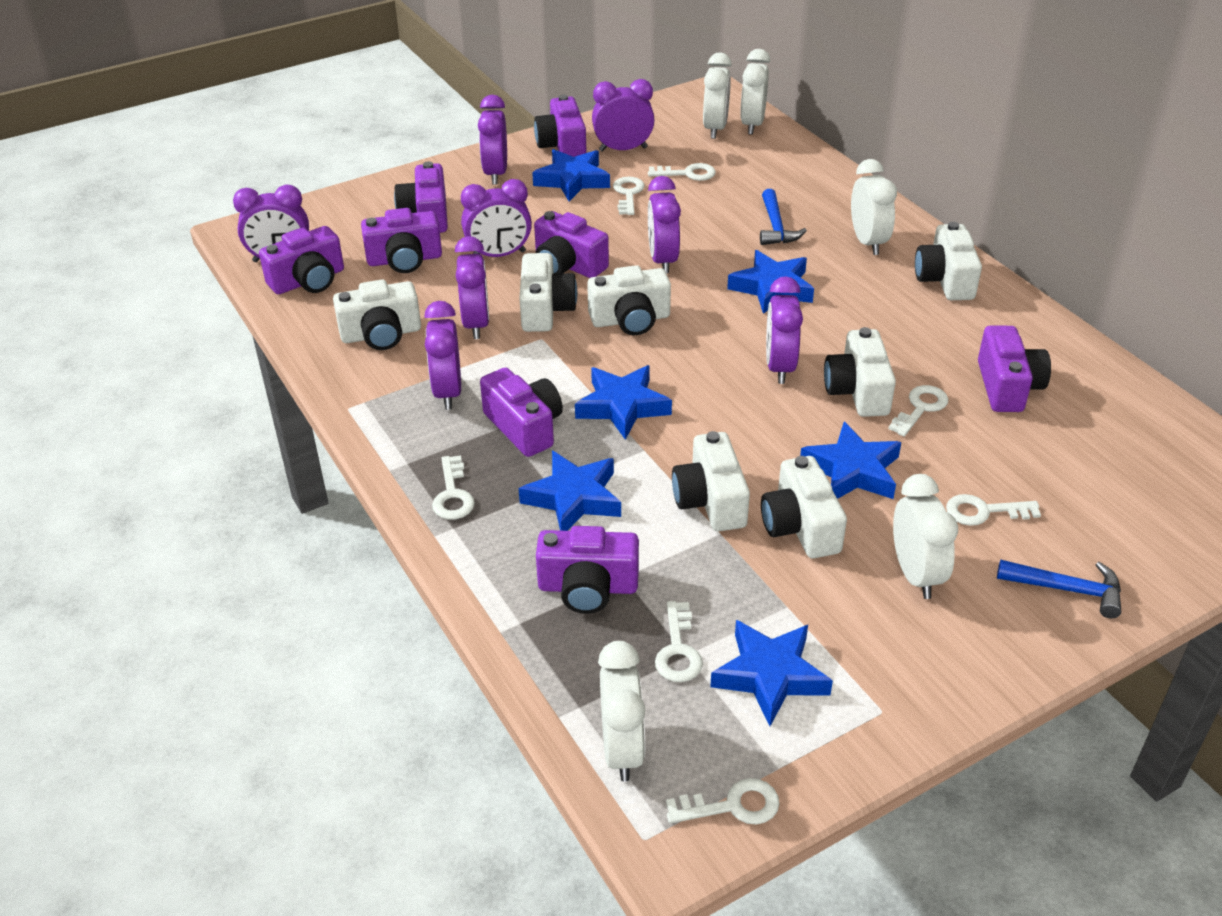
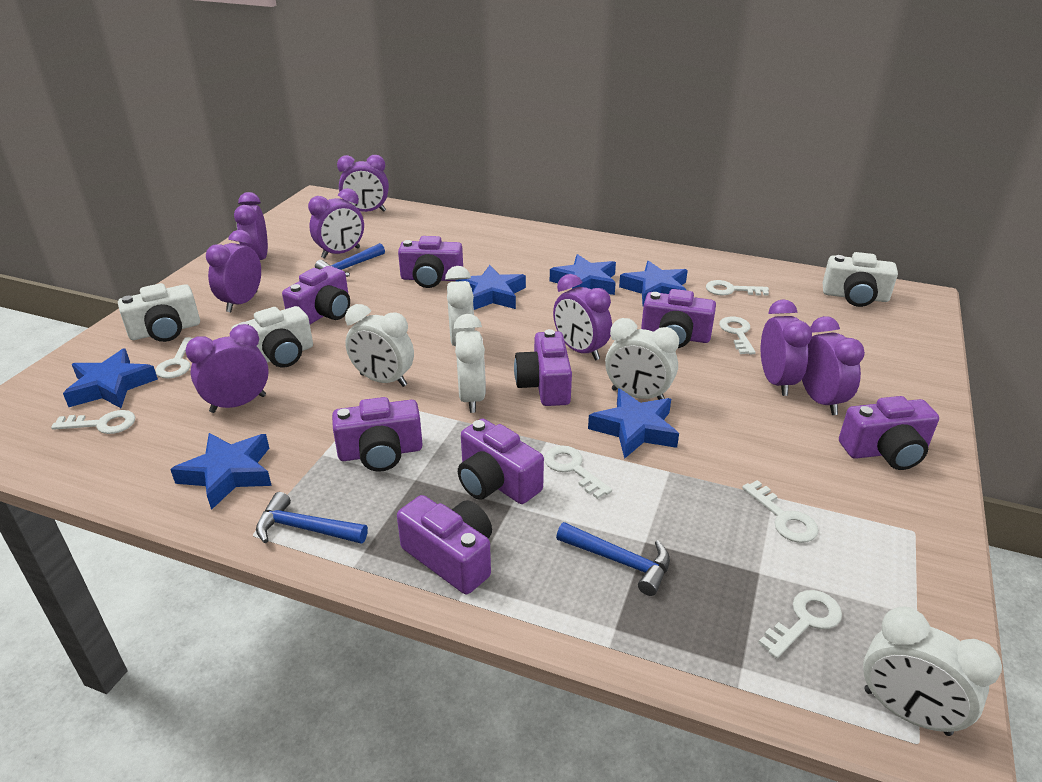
blue hammer: 2 -> 3
white camera: 7 -> 3

